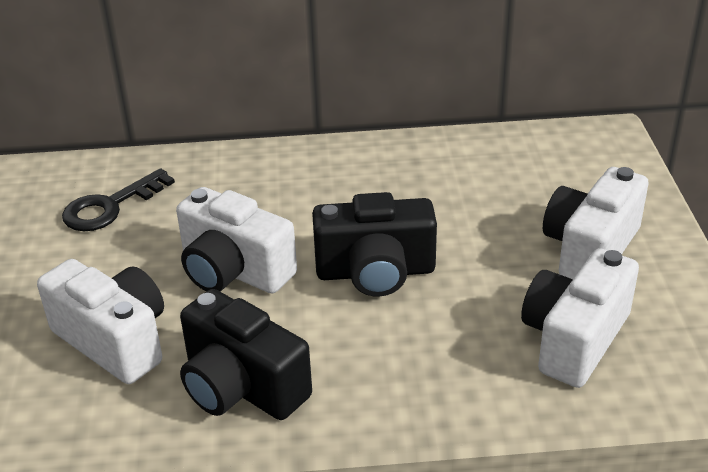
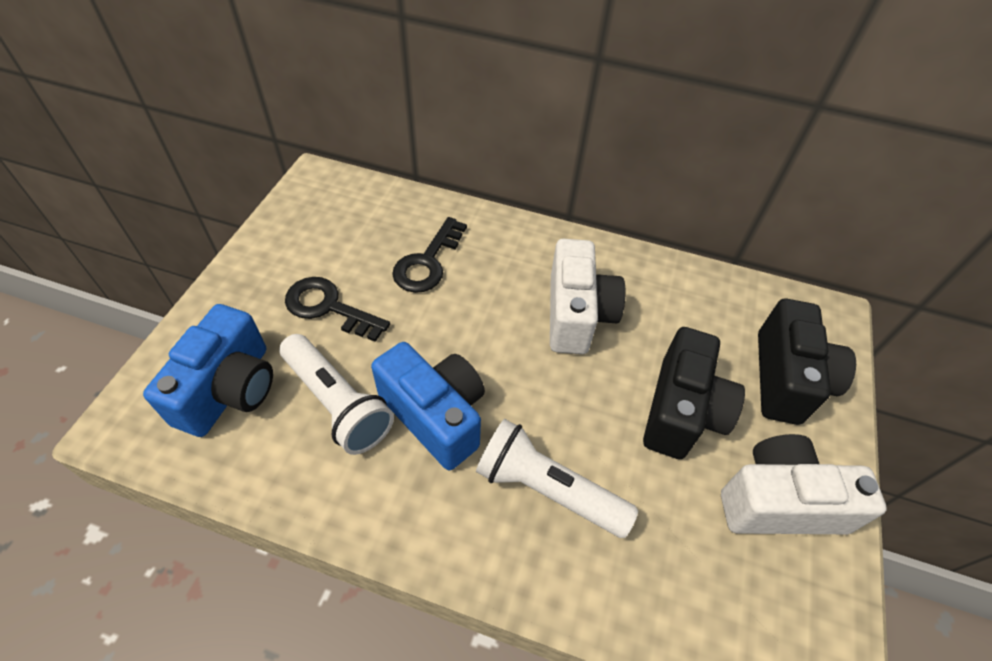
black key: 1 -> 2
blue camera: 0 -> 2
white camera: 4 -> 2
white flashlight: 0 -> 2

